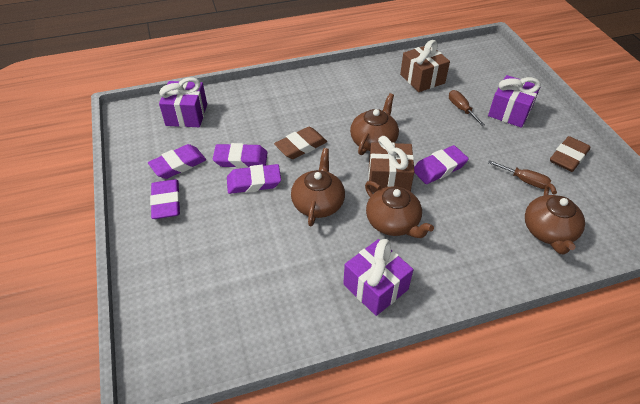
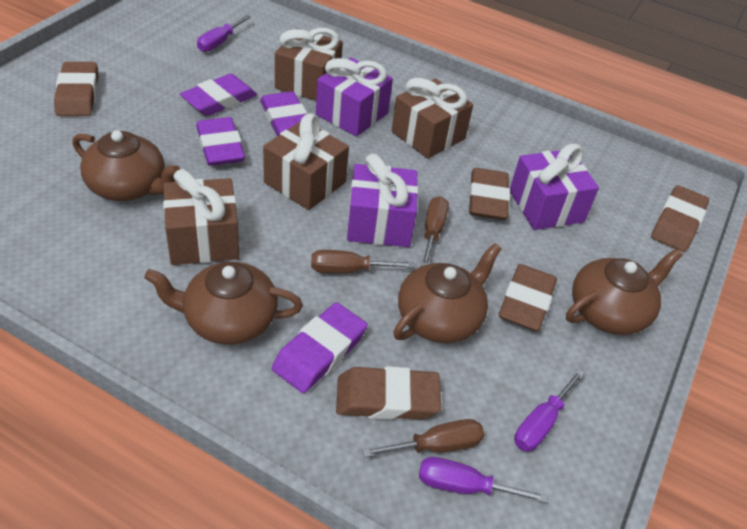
brown eraser: 2 -> 5
brown gift: 2 -> 4
brown screwdriver: 2 -> 3
purple eraser: 5 -> 4
purple screwdriver: 0 -> 3

